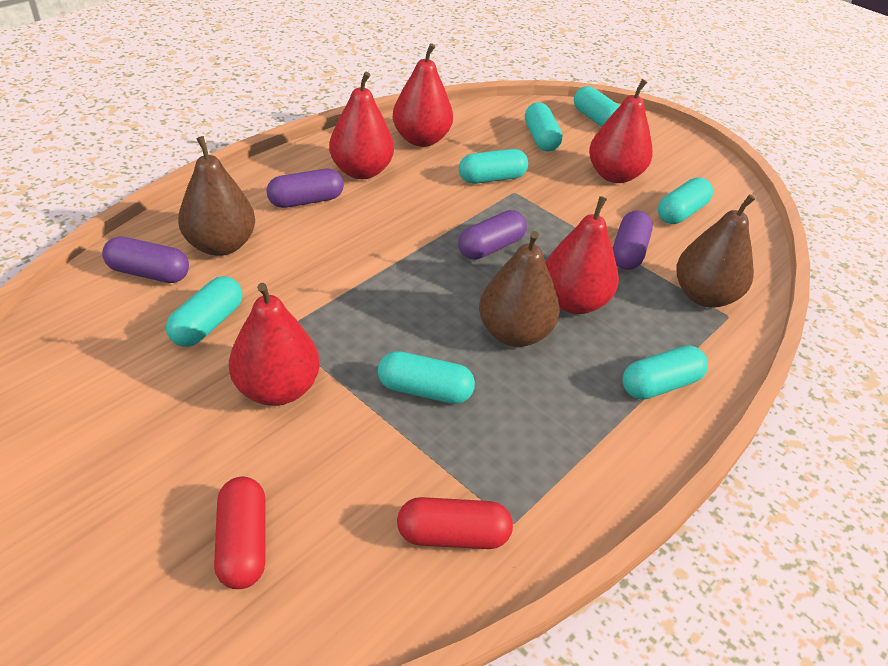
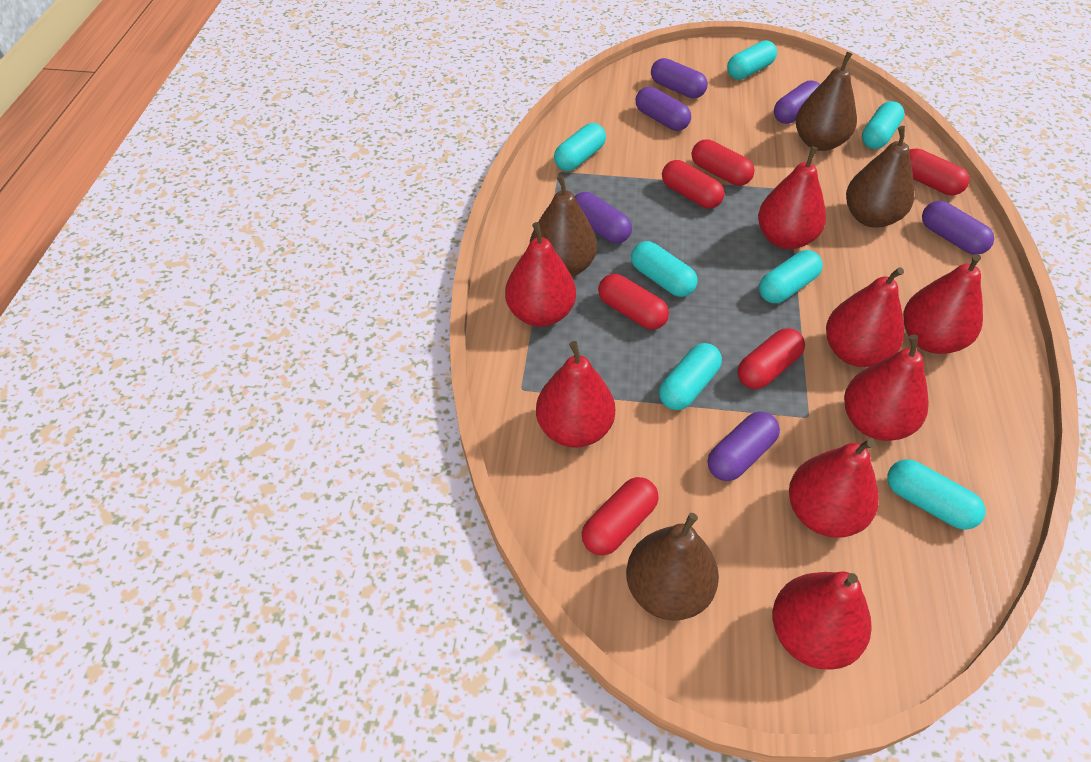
brown pear: 3 -> 4
purple capsule: 4 -> 6
red capsule: 2 -> 6
red pear: 5 -> 8

